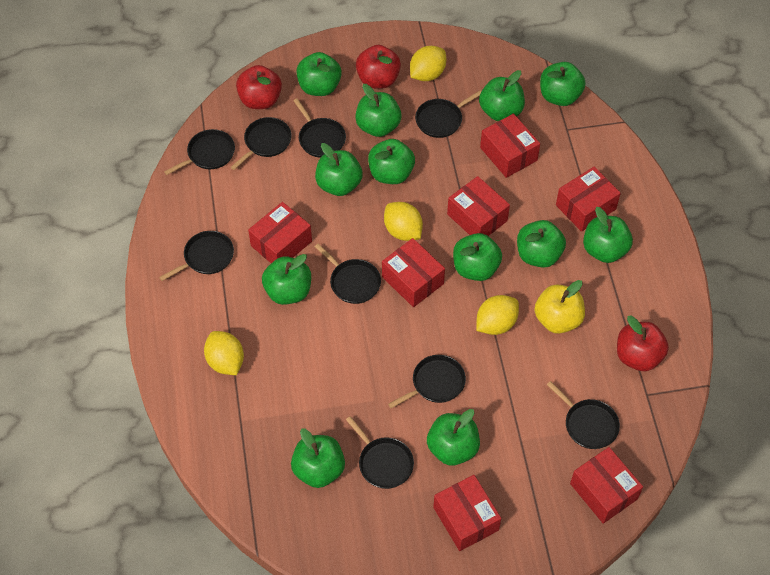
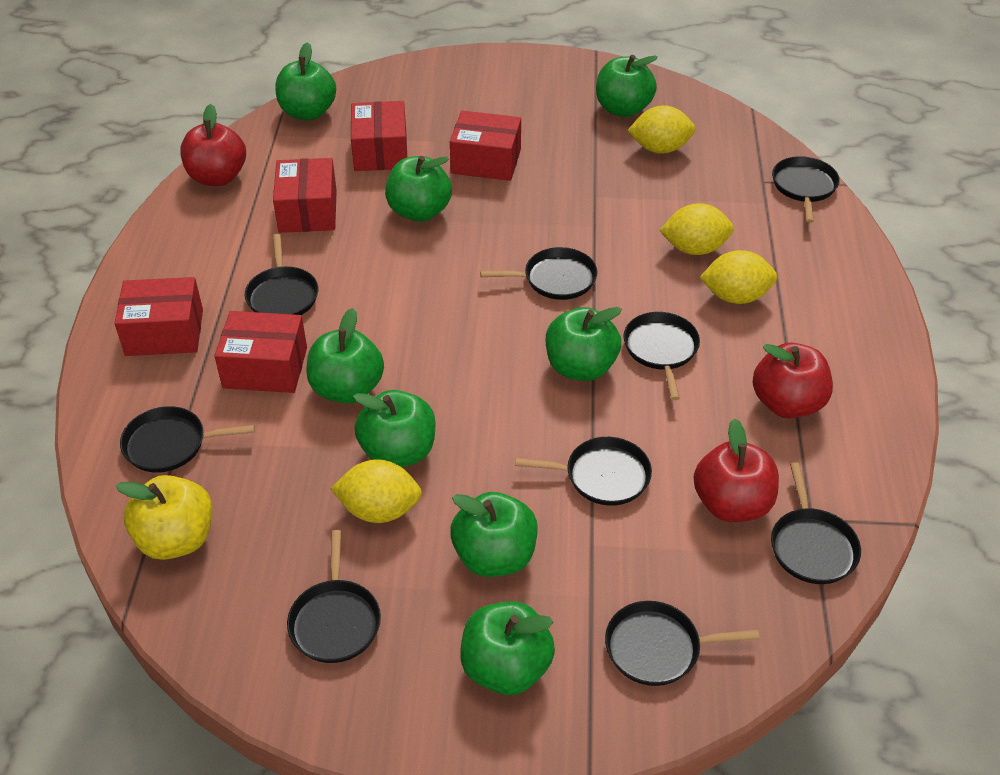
green apple: 12 -> 8
red box: 7 -> 5

